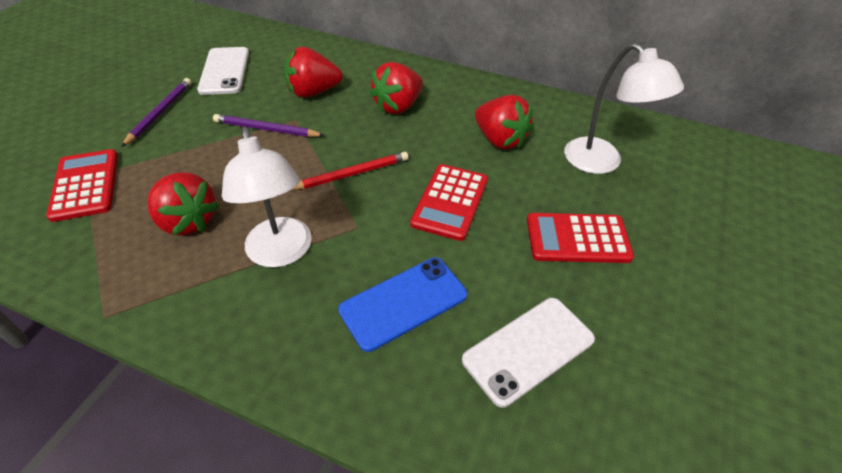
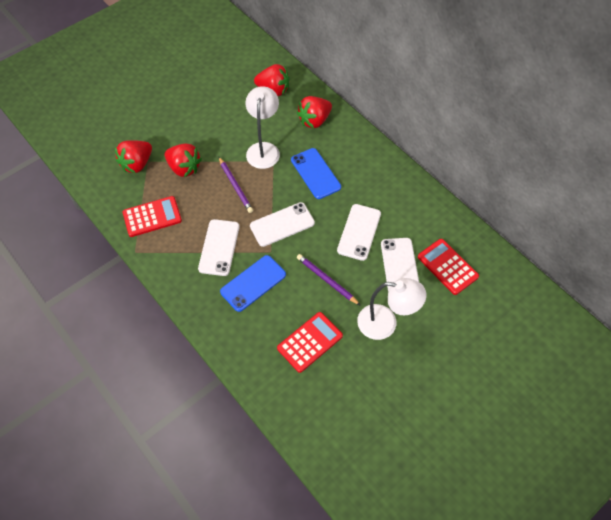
blue phone: 1 -> 2
red pencil: 1 -> 0
white phone: 2 -> 4

